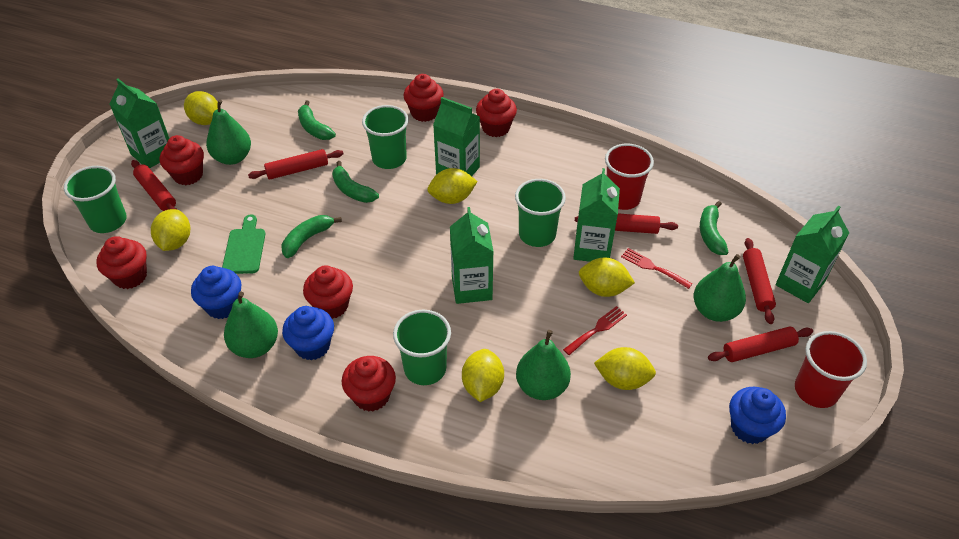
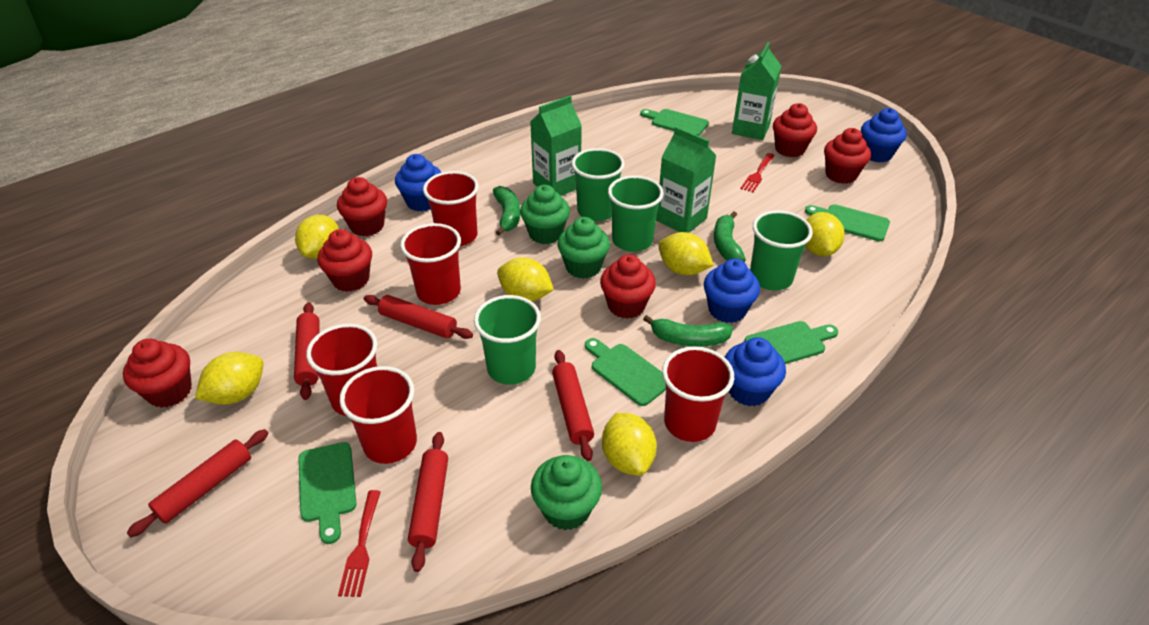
blue cupcake: 3 -> 4
green banana: 4 -> 3
green carton: 5 -> 3
green cupcake: 0 -> 3
green cutting board: 1 -> 5
green pear: 4 -> 0
red cup: 2 -> 5

